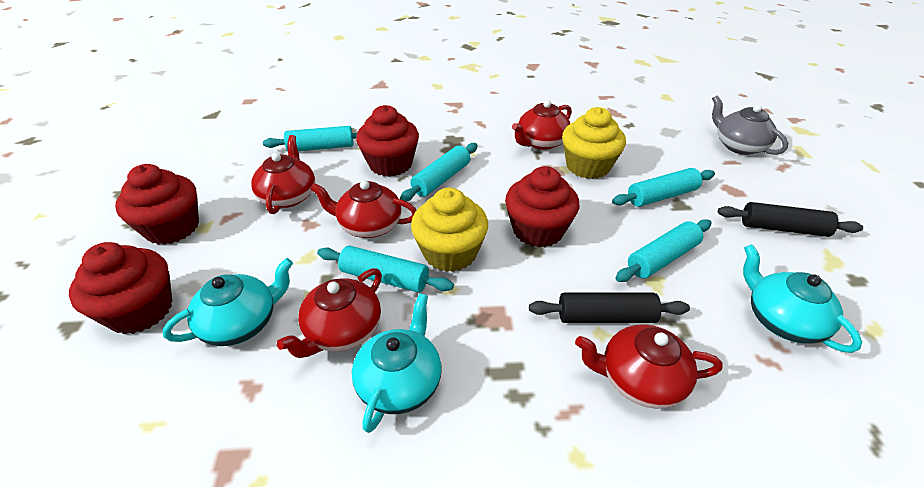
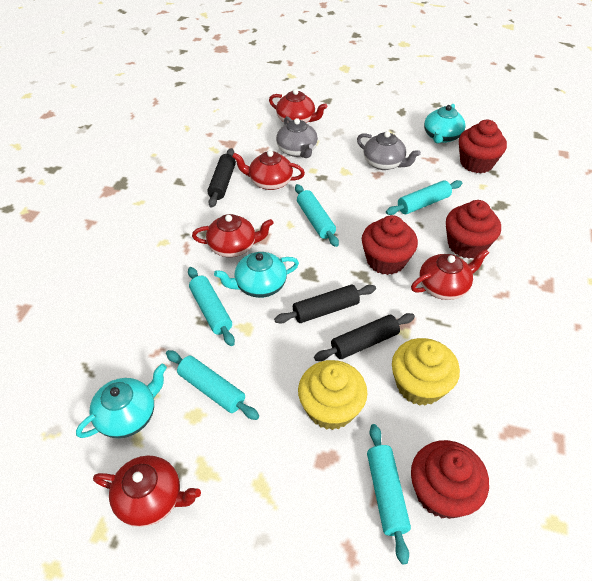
black rolling pin: 2 -> 3
grey teapot: 1 -> 2

